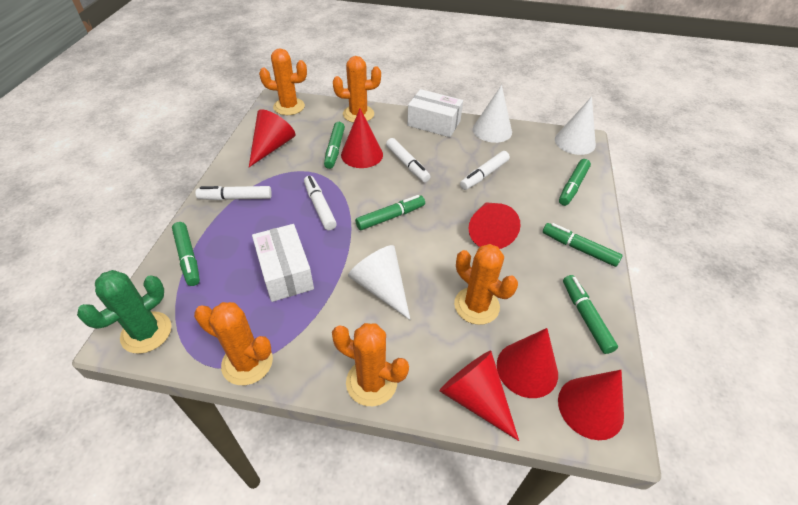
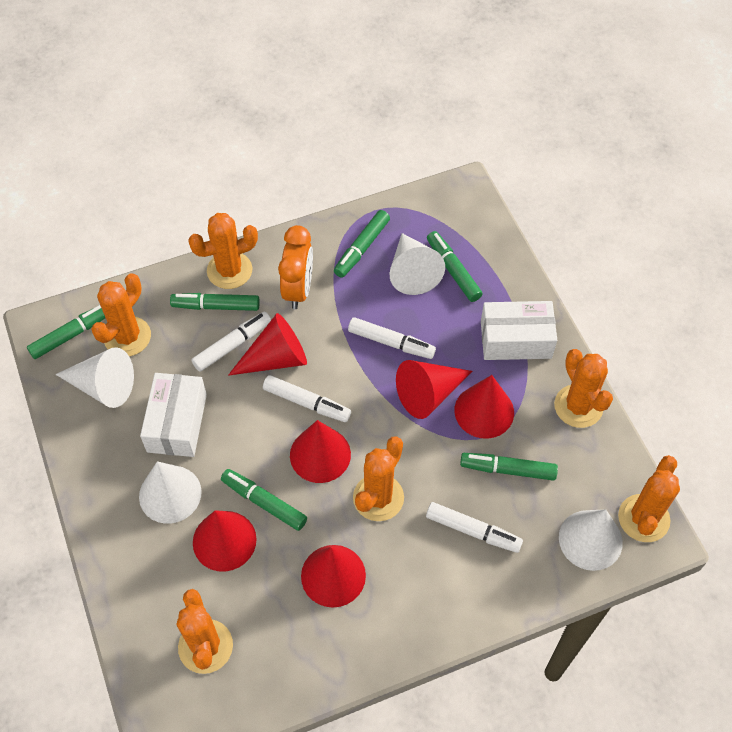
green cactus: 1 -> 0
orange cactus: 5 -> 6
orange clock: 0 -> 1
white cone: 3 -> 4

